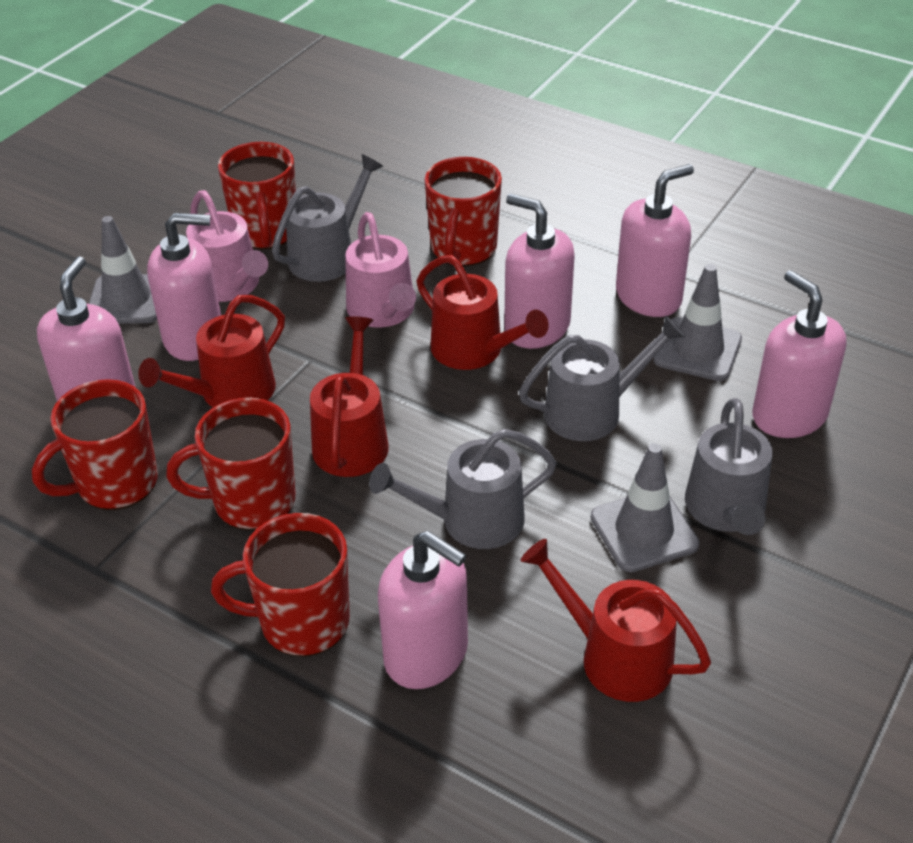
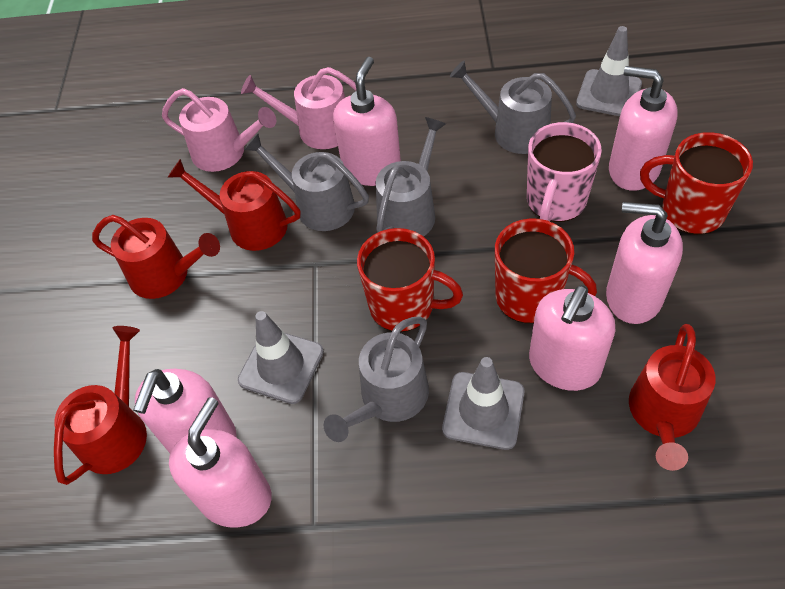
pink mug: 0 -> 1
red mug: 5 -> 3

